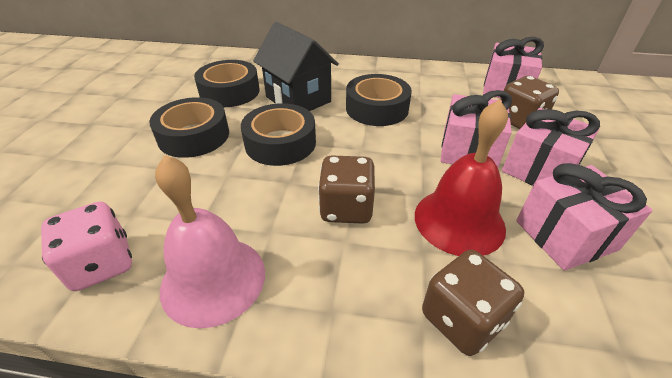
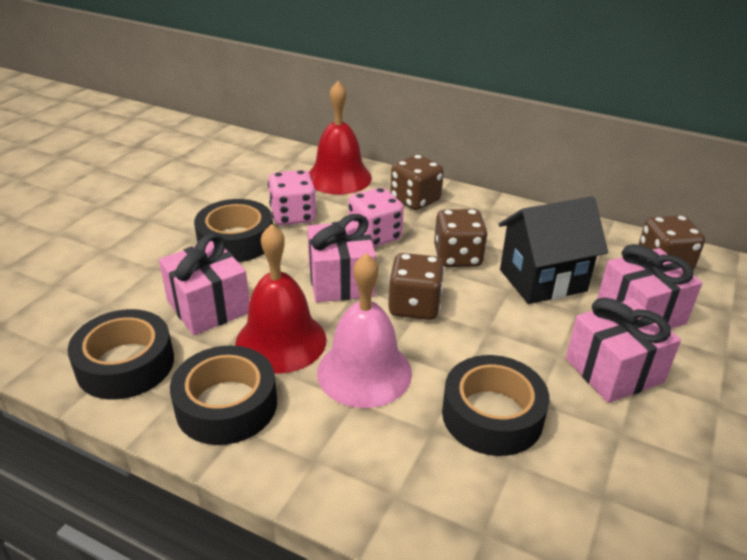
brown dice: 3 -> 4
pink dice: 1 -> 2
red bell: 1 -> 2

